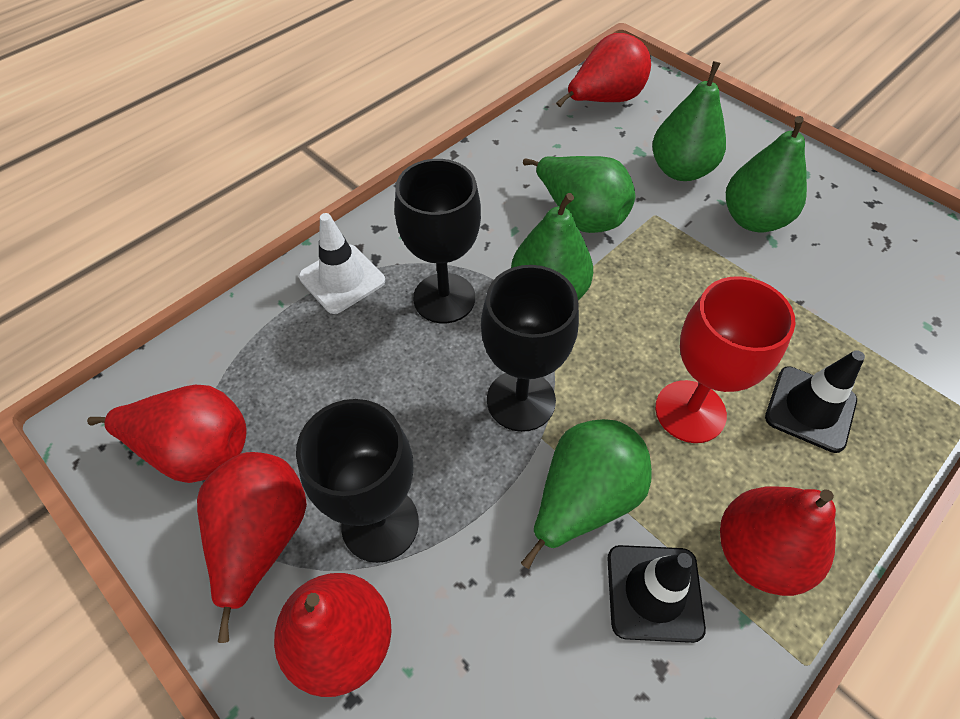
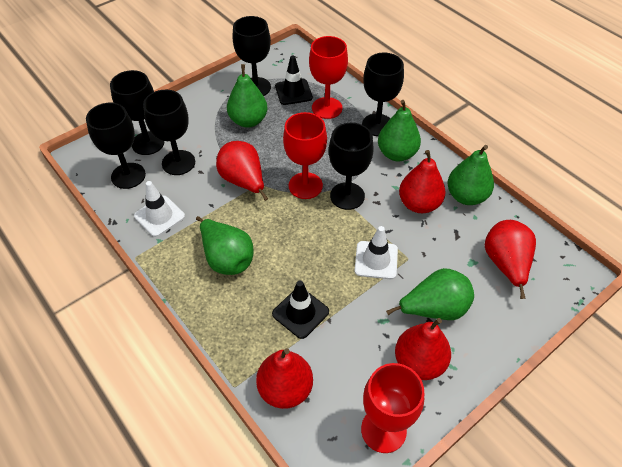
black goblet: 3 -> 6
red goblet: 1 -> 3
white traffic cone: 1 -> 2

